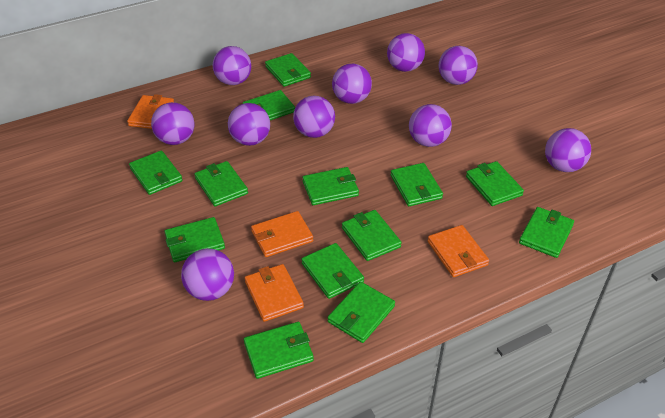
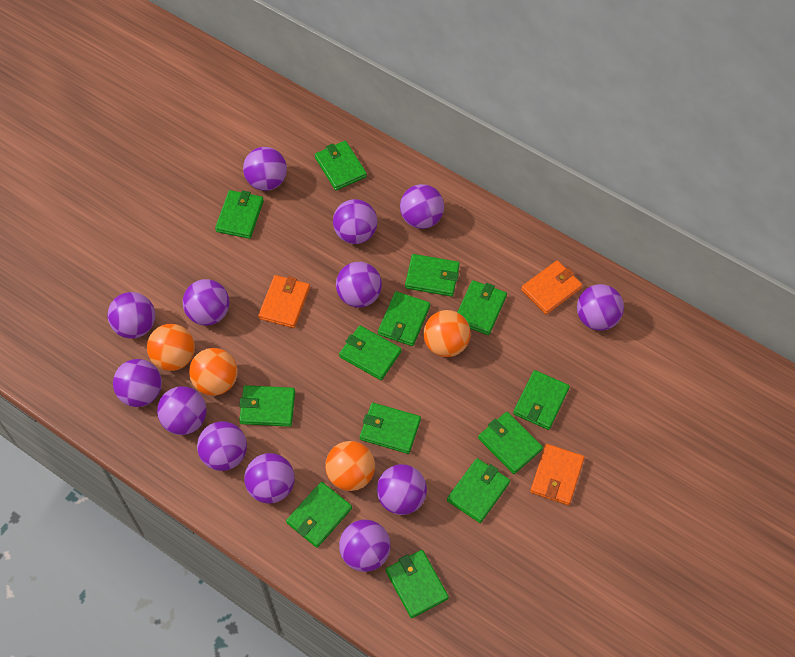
orange ball: 0 -> 4
orange wallet: 4 -> 3
purple ball: 10 -> 13

